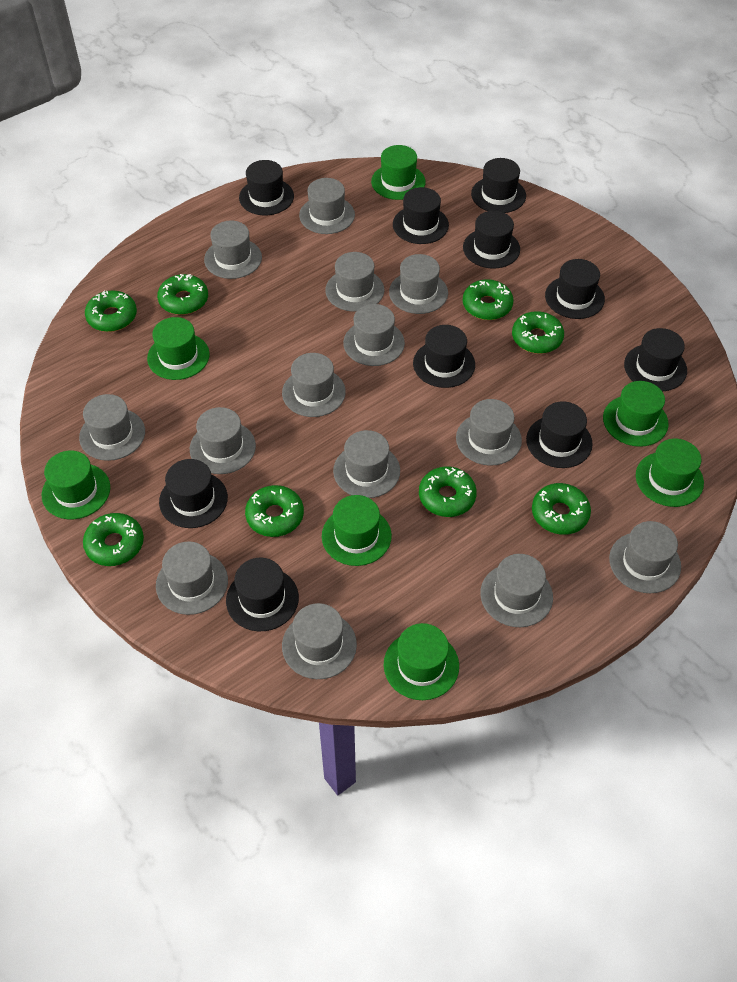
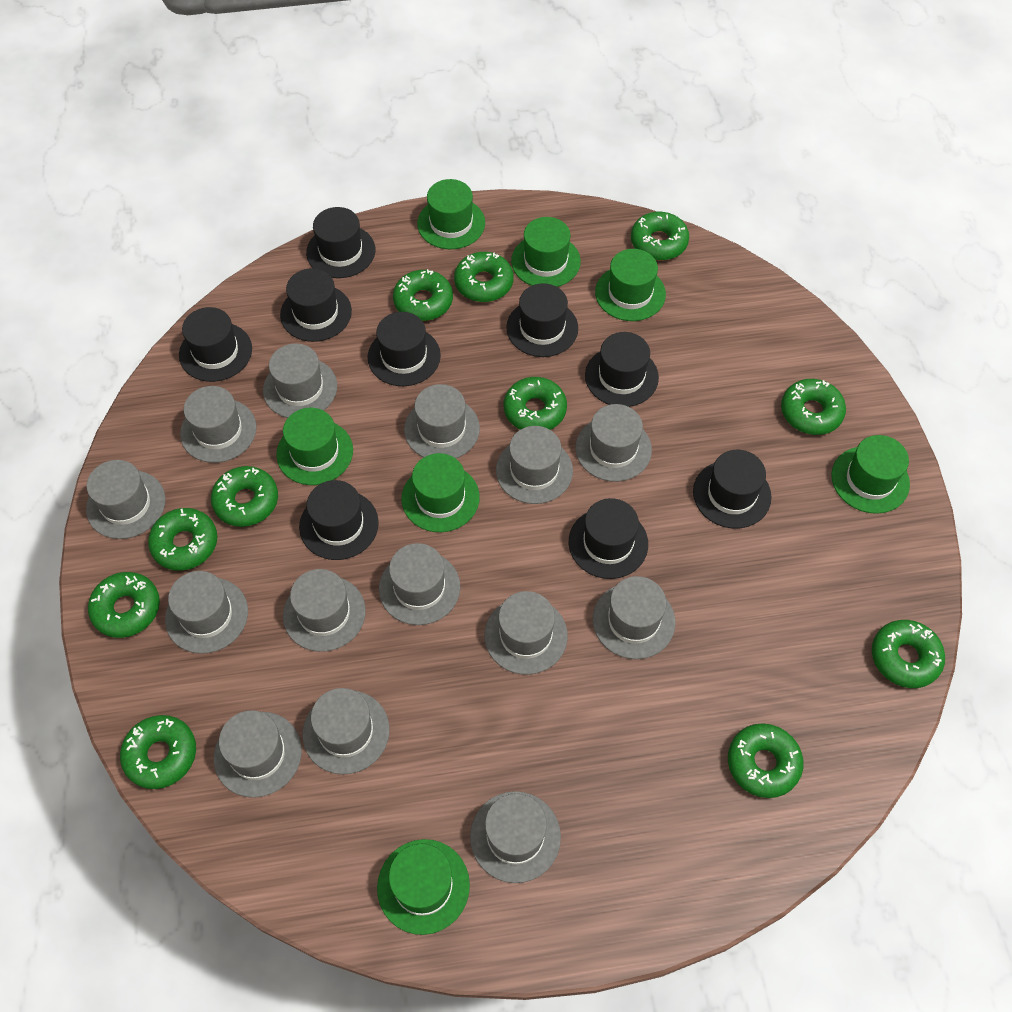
black hat: 10 -> 9
green donut: 8 -> 11

